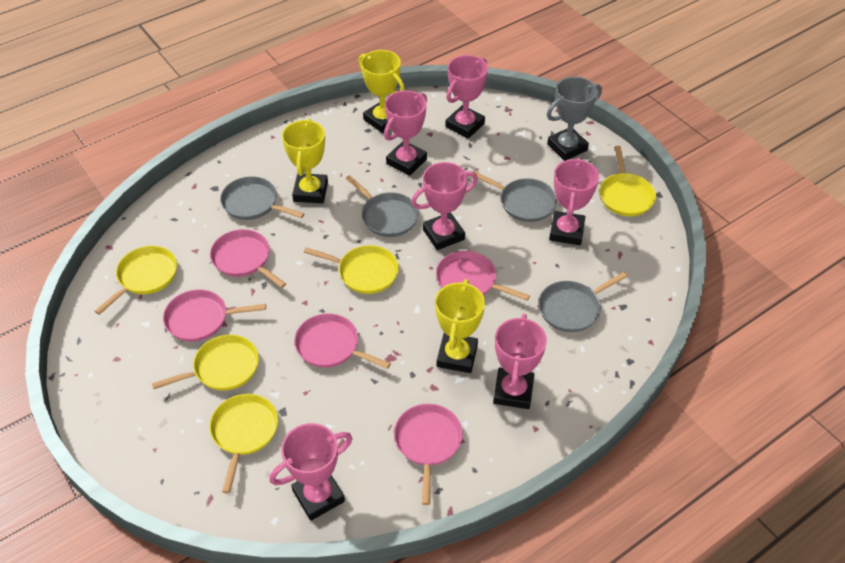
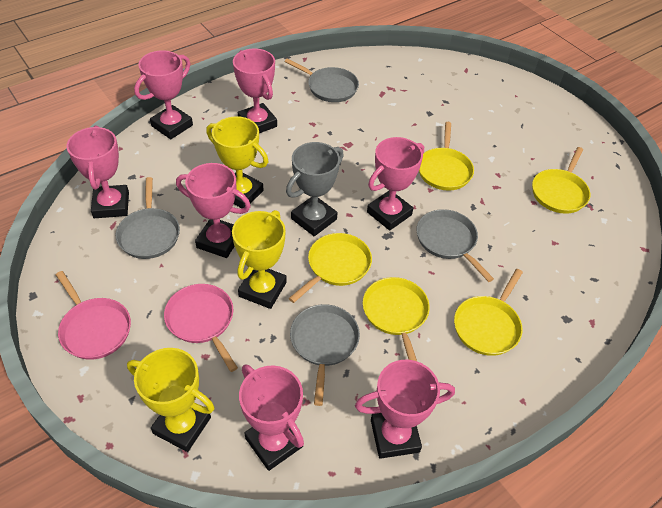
pink pan: 5 -> 2
pink trophy: 6 -> 7

